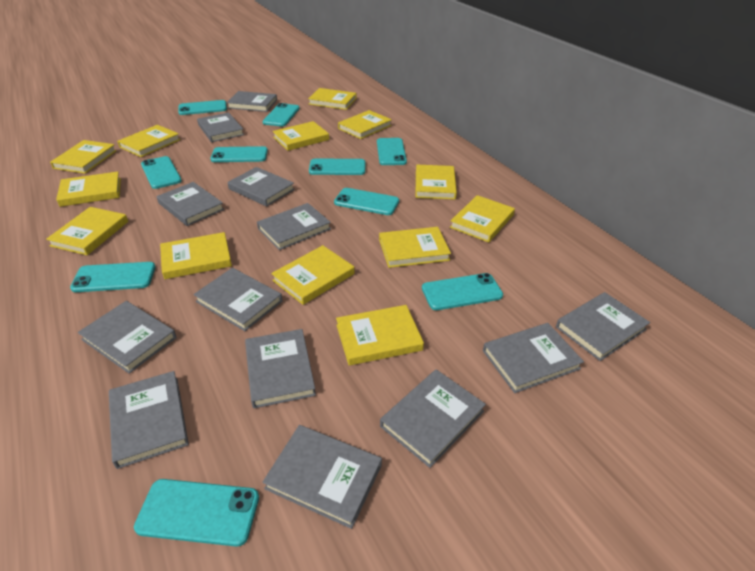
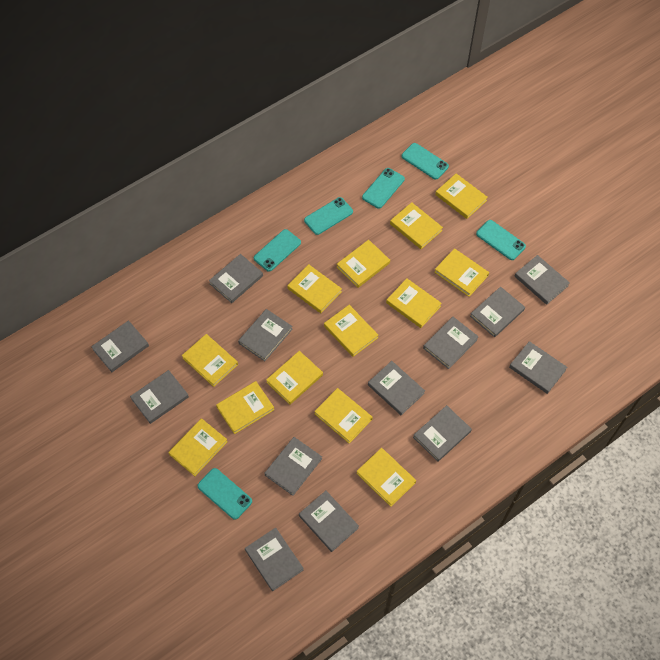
turquoise phone: 10 -> 6

